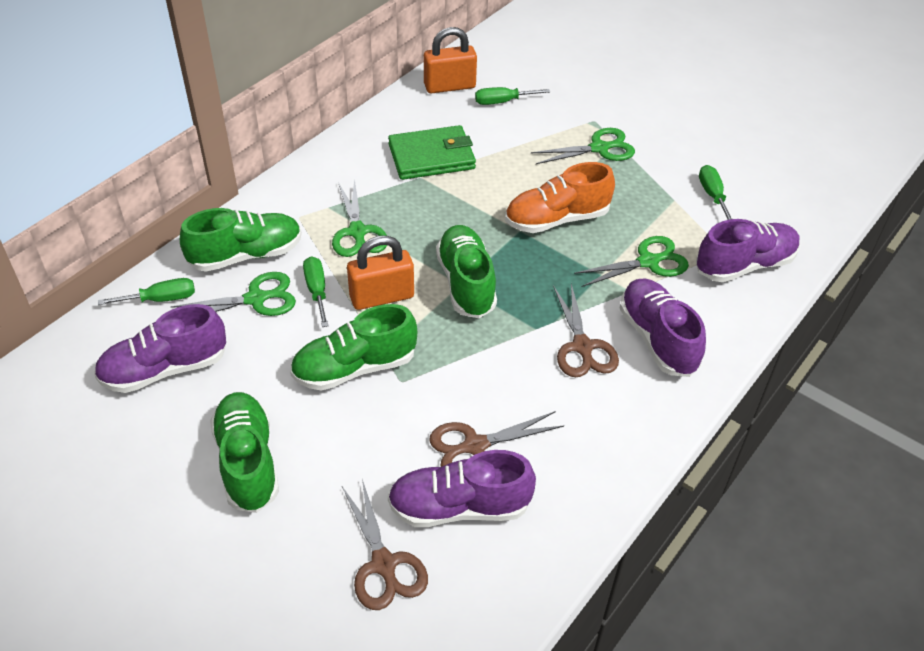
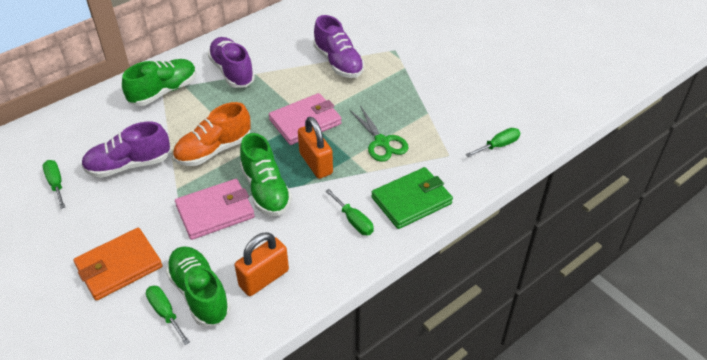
brown scissors: 3 -> 0
green scissors: 4 -> 1
green shoe: 4 -> 3
orange wallet: 0 -> 1
pink wallet: 0 -> 2
purple shoe: 4 -> 3

